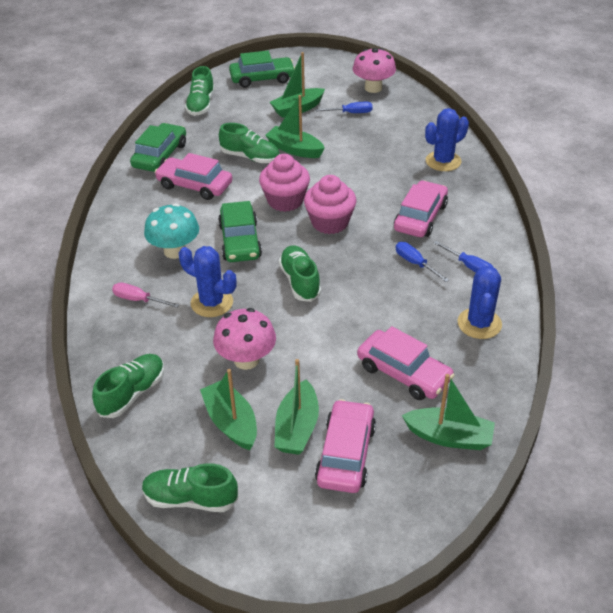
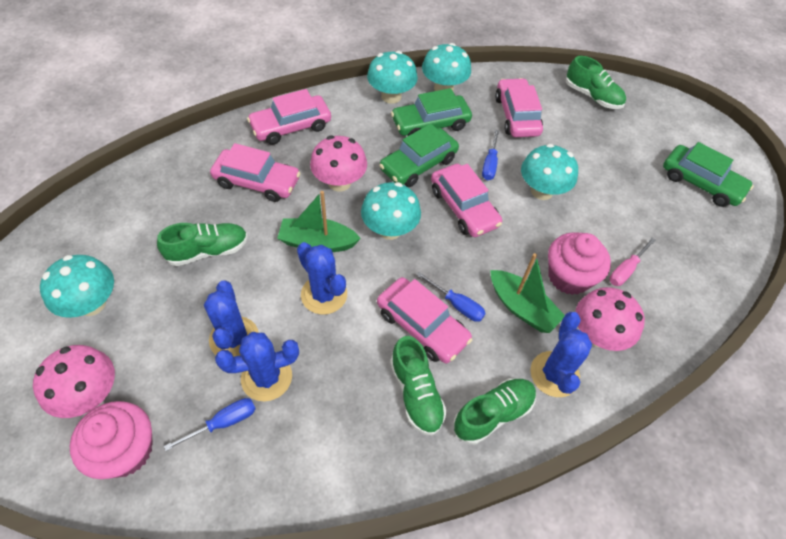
blue cactus: 3 -> 4
green boat: 5 -> 2
green shoe: 5 -> 4
pink car: 4 -> 5
pink mushroom: 2 -> 3
turquoise mushroom: 1 -> 5

